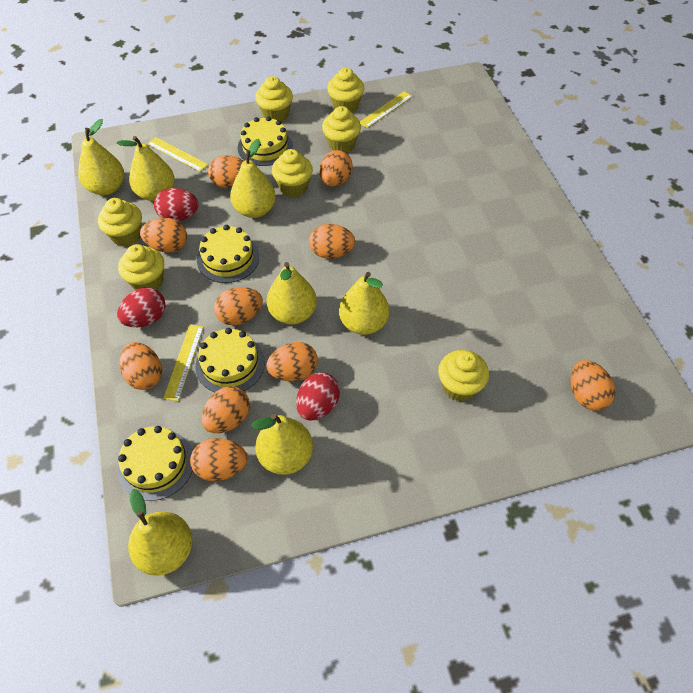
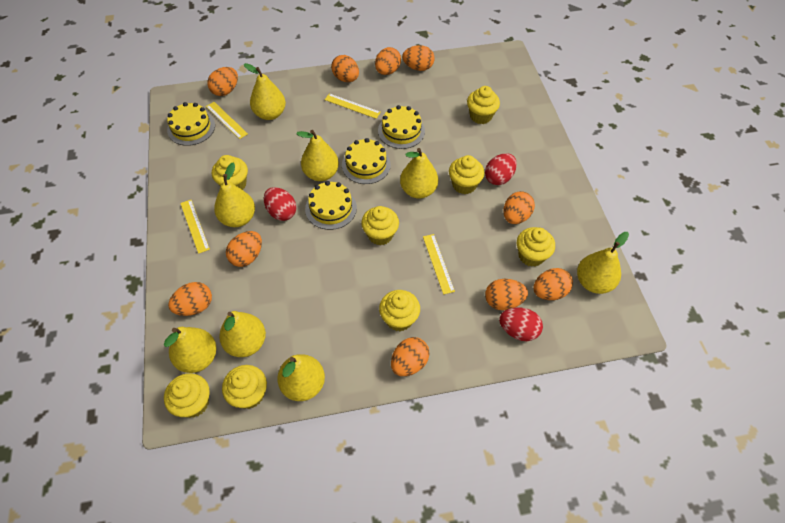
yellow cupcake: 7 -> 8
yellow pear: 7 -> 8
yellow ruler: 3 -> 4

